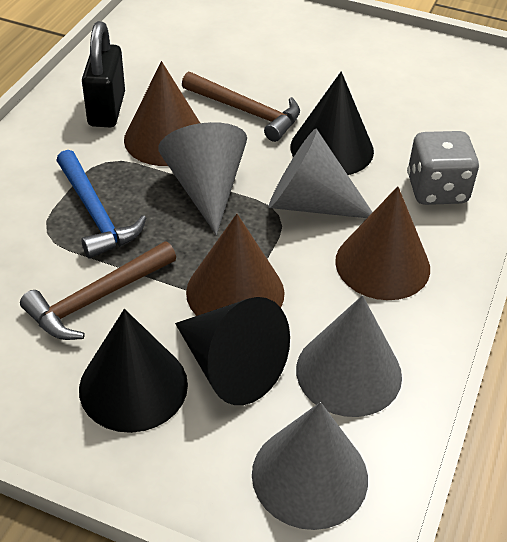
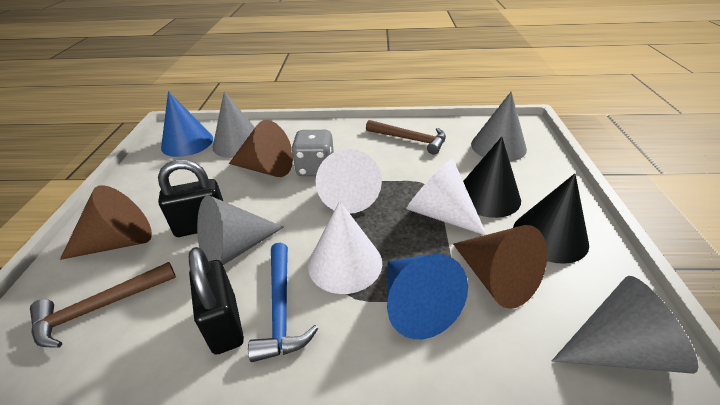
black cone: 3 -> 2
black padlock: 1 -> 2
blue cone: 0 -> 2
white cone: 0 -> 3

